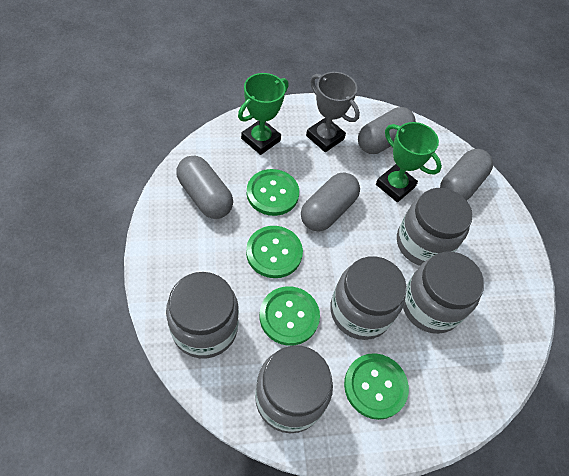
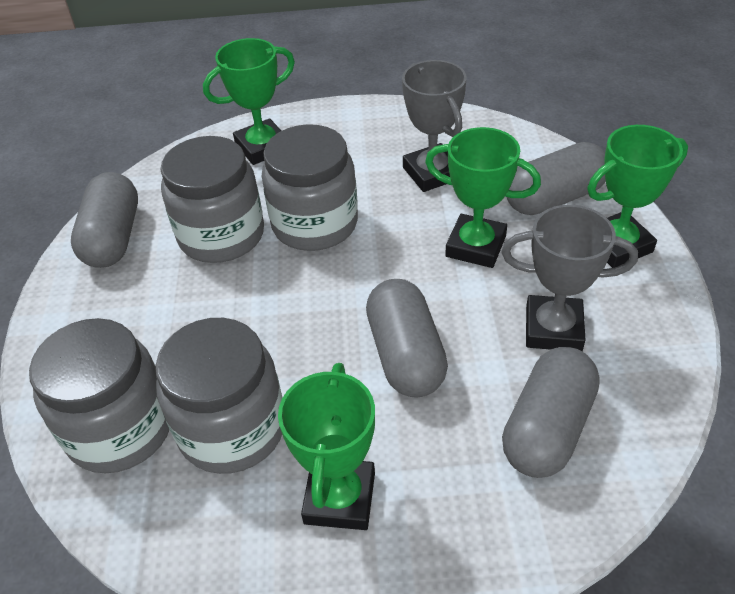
green button: 4 -> 0
green trophy: 2 -> 4
grey jar: 5 -> 4
grey trophy: 1 -> 2

